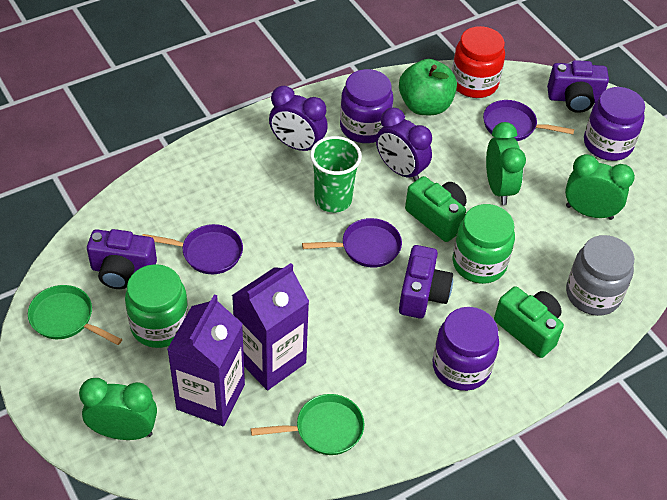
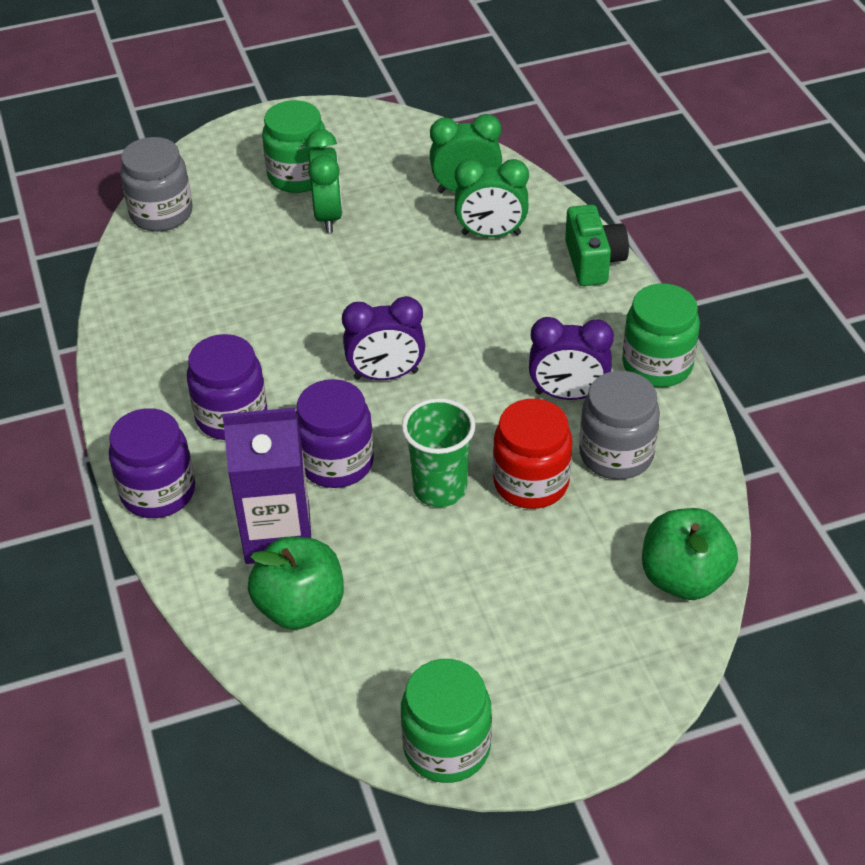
green apple: 1 -> 2
green camera: 2 -> 1
green jar: 2 -> 3
green pan: 2 -> 0
grey jar: 1 -> 2
purple camera: 3 -> 0
purple carton: 2 -> 1
purple pan: 3 -> 0

